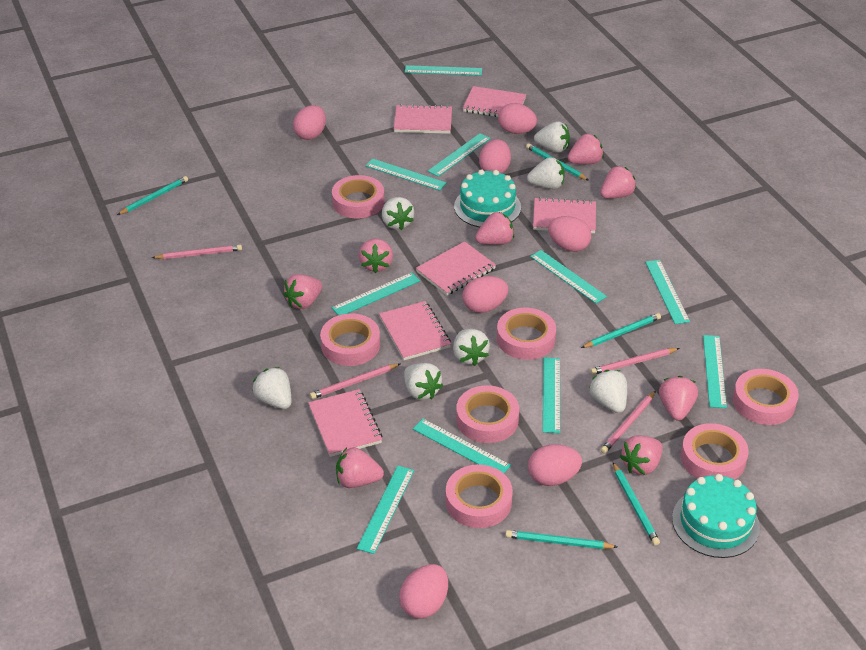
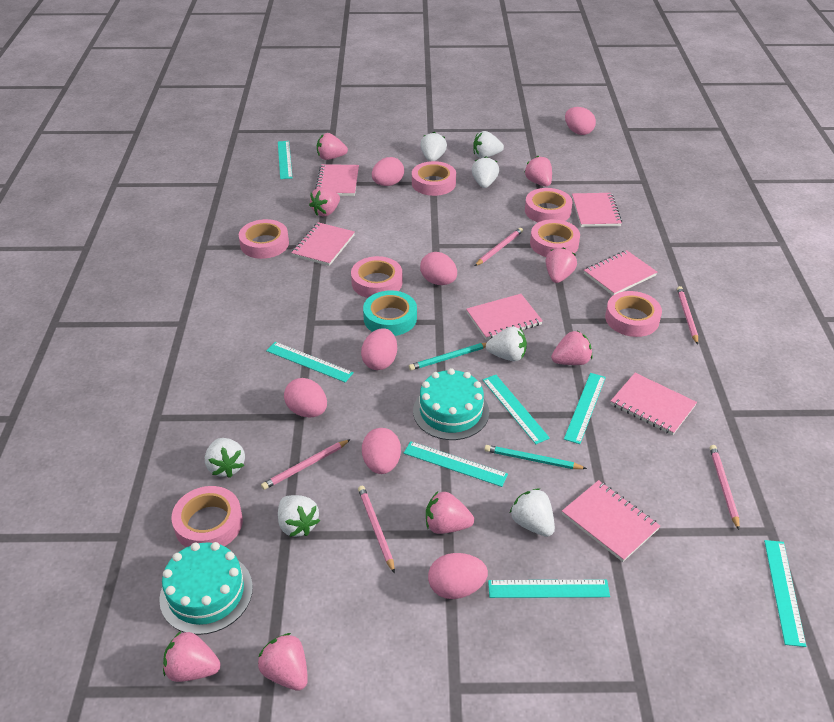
pink notebook: 6 -> 7
pink pencil: 4 -> 5
turquoise pencil: 5 -> 2
turquoise ruler: 10 -> 7
turquoise tape: 0 -> 1

